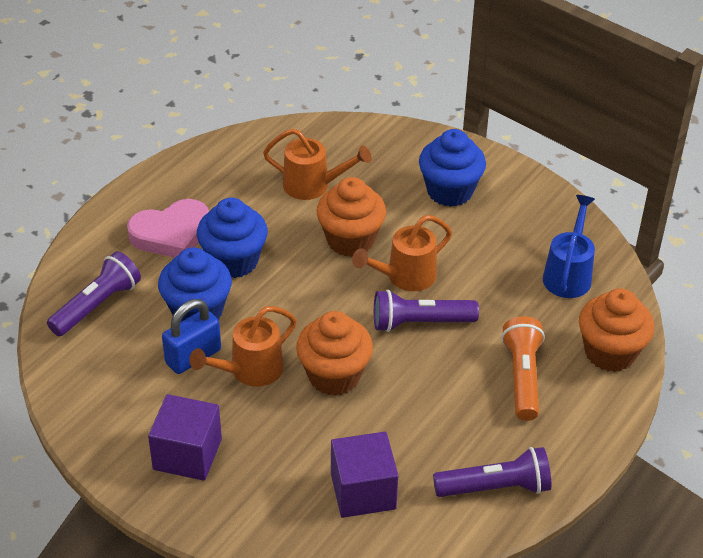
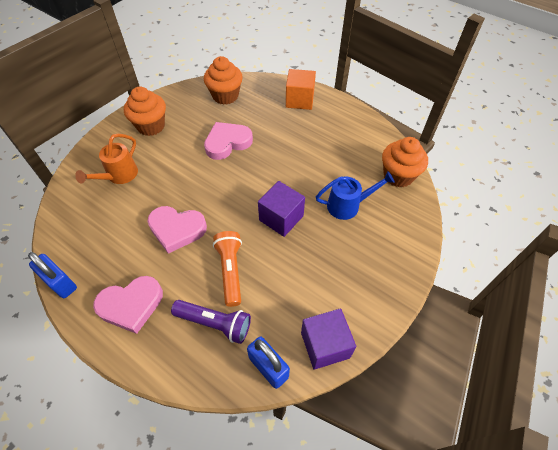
blue cupcake: 3 -> 0
blue padlock: 1 -> 2
orange cube: 0 -> 1
orange watering can: 3 -> 1
pink heart: 1 -> 3
purple flashlight: 3 -> 1

